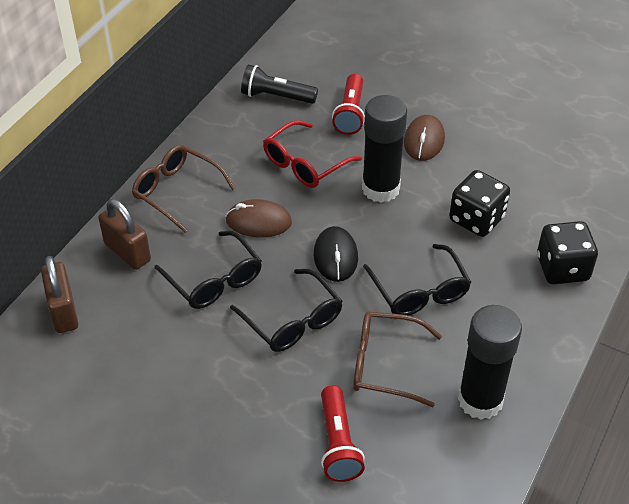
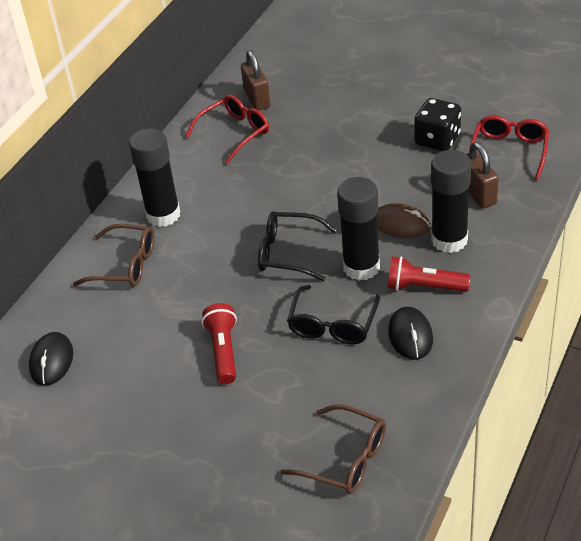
black dice: 2 -> 1
black flashlight: 1 -> 0
black glasses: 3 -> 2
black glue stick: 2 -> 3
black mouse: 1 -> 2
brown mouse: 2 -> 1
red glasses: 1 -> 2

